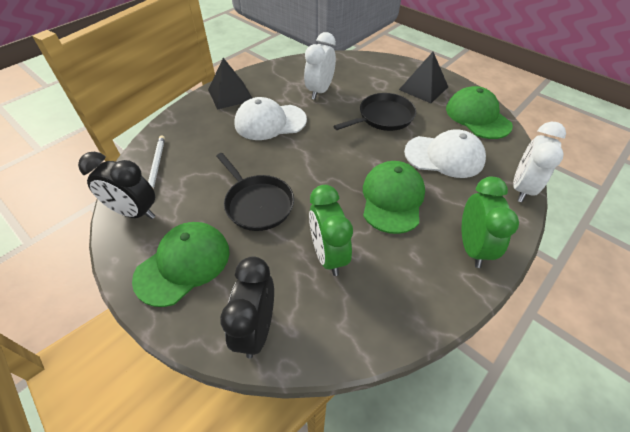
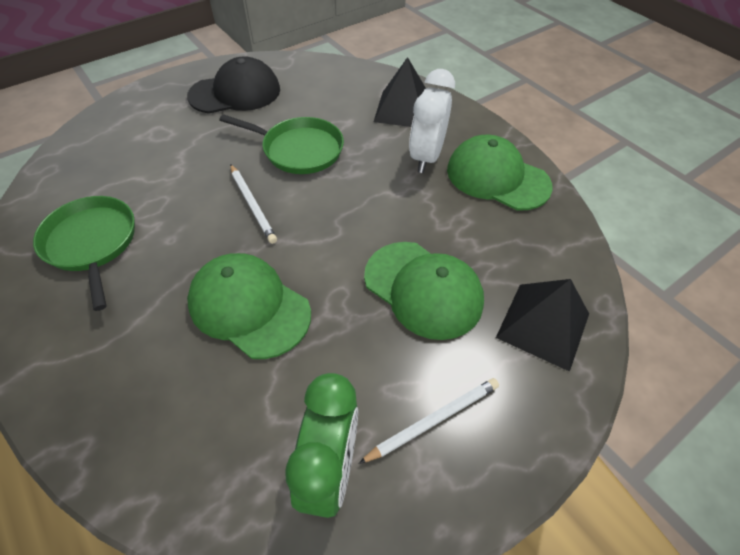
black cap: 0 -> 1
black clock: 2 -> 0
black pan: 2 -> 0
green clock: 2 -> 1
green pan: 0 -> 2
white cap: 2 -> 0
white clock: 2 -> 1
white pencil: 1 -> 2

